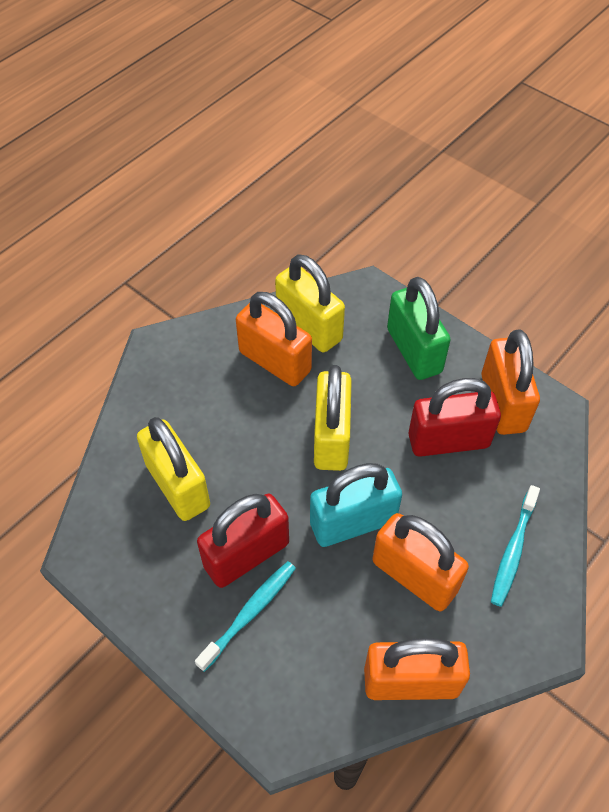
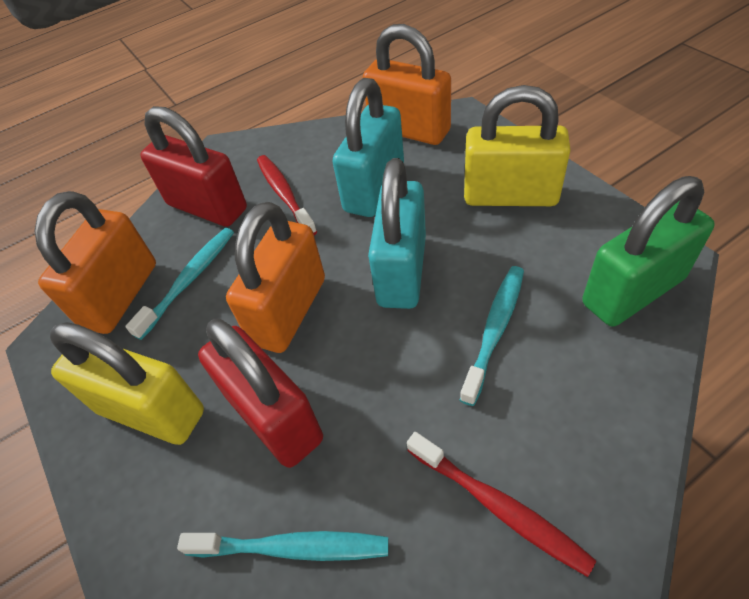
orange padlock: 4 -> 3
red toothbrush: 0 -> 2
turquoise padlock: 1 -> 2
turquoise toothbrush: 2 -> 3
yellow padlock: 3 -> 2

